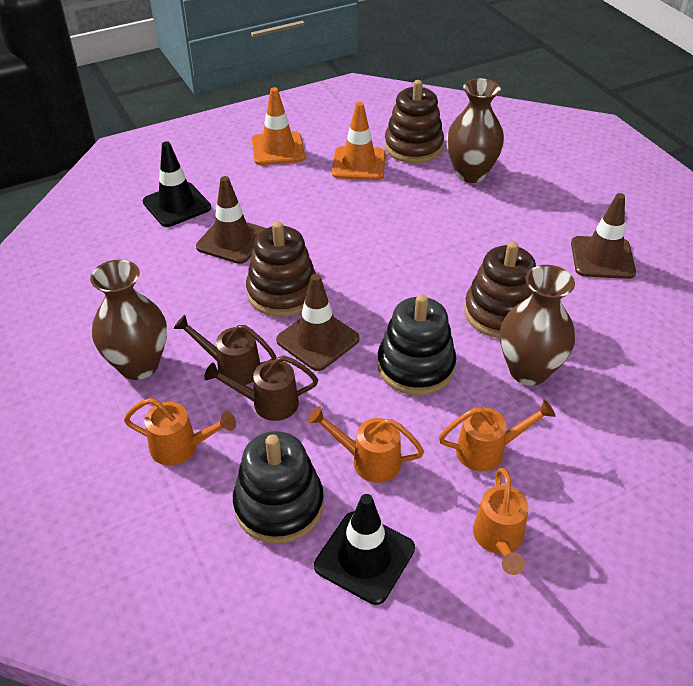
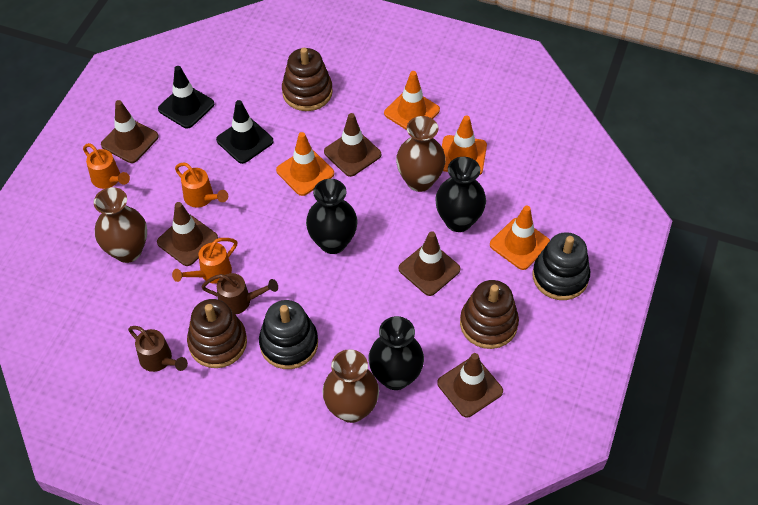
black vase: 0 -> 3
brown traffic cone: 3 -> 5
orange traffic cone: 2 -> 4
orange watering can: 4 -> 3

